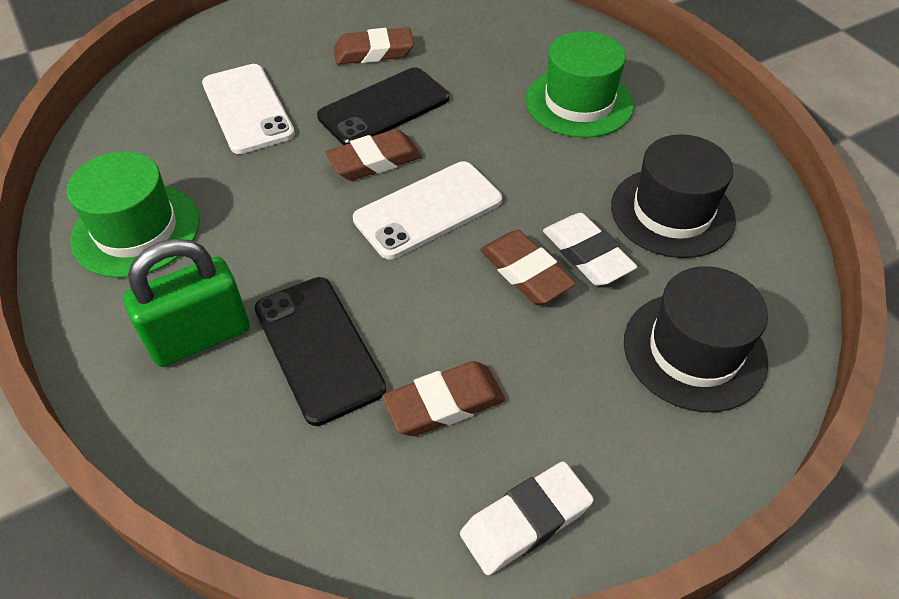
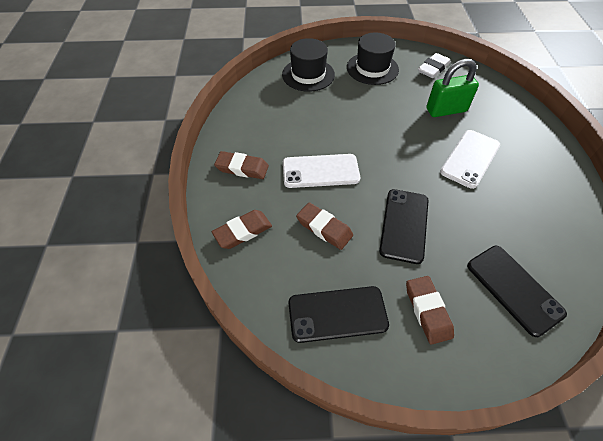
black phone: 2 -> 3
green hat: 2 -> 0
white eraser: 2 -> 1

